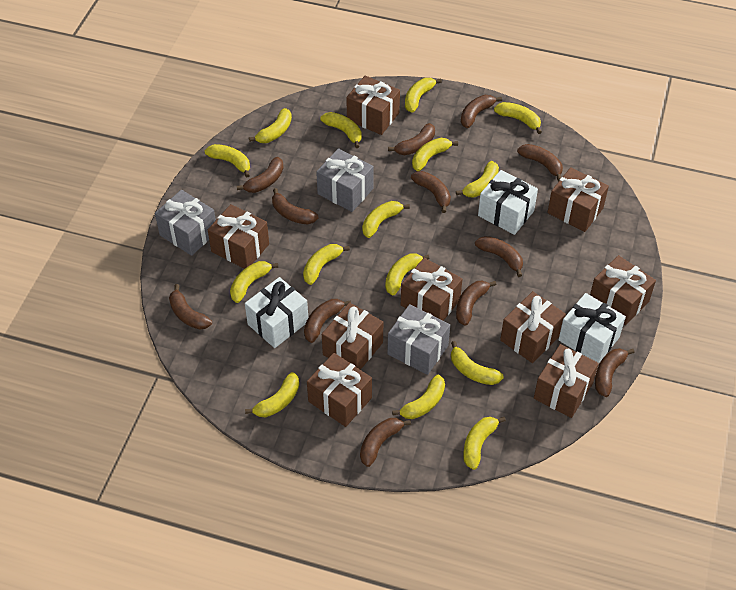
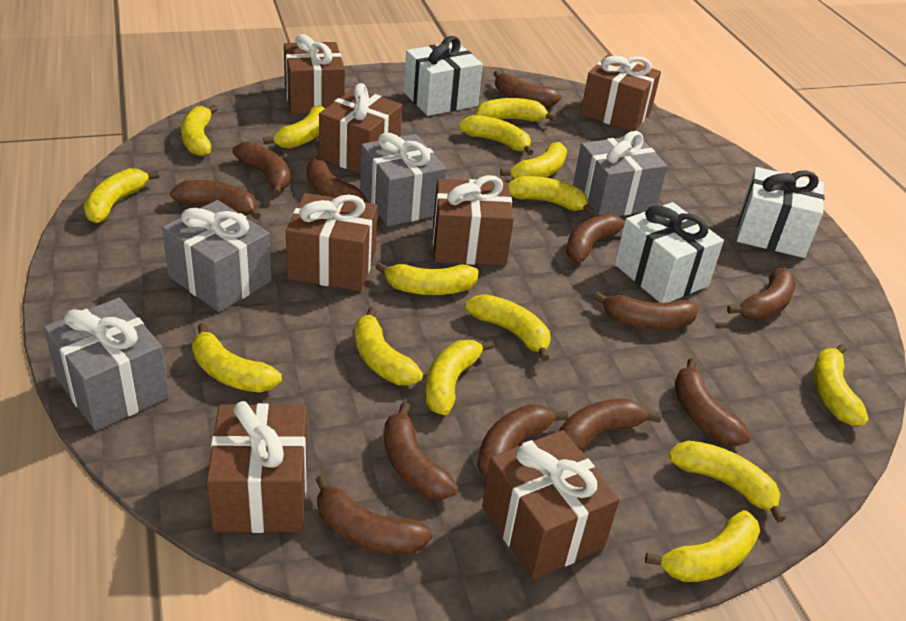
brown gift: 9 -> 7
grey gift: 3 -> 4

